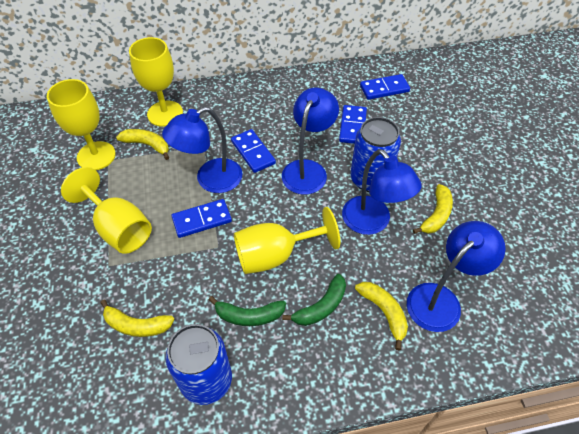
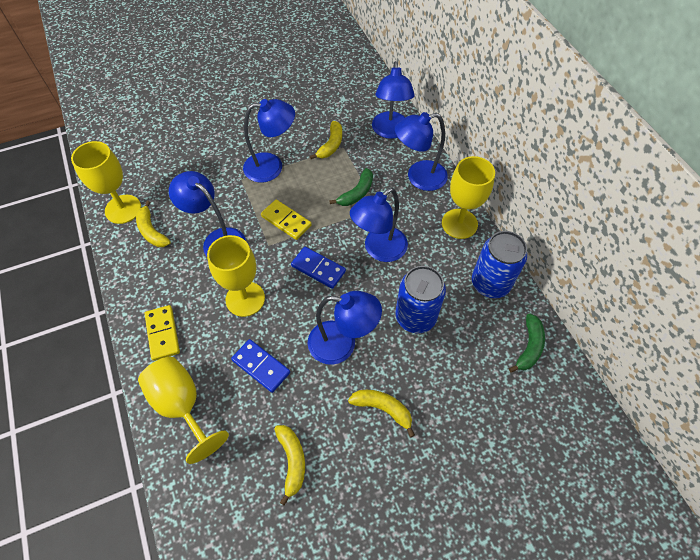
blue domino: 4 -> 2
blue lamp: 4 -> 6
yellow domino: 0 -> 2

